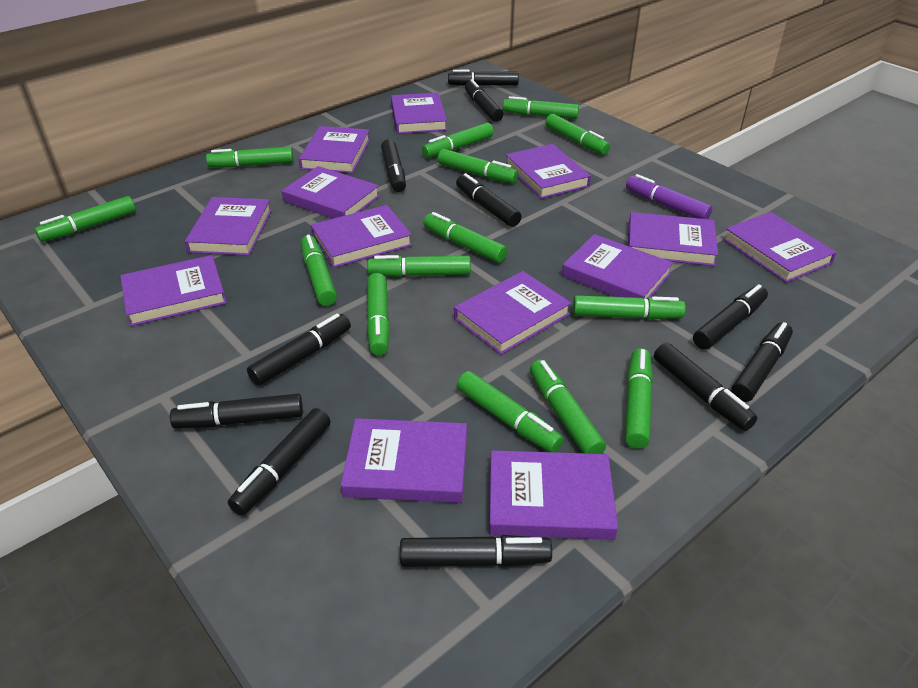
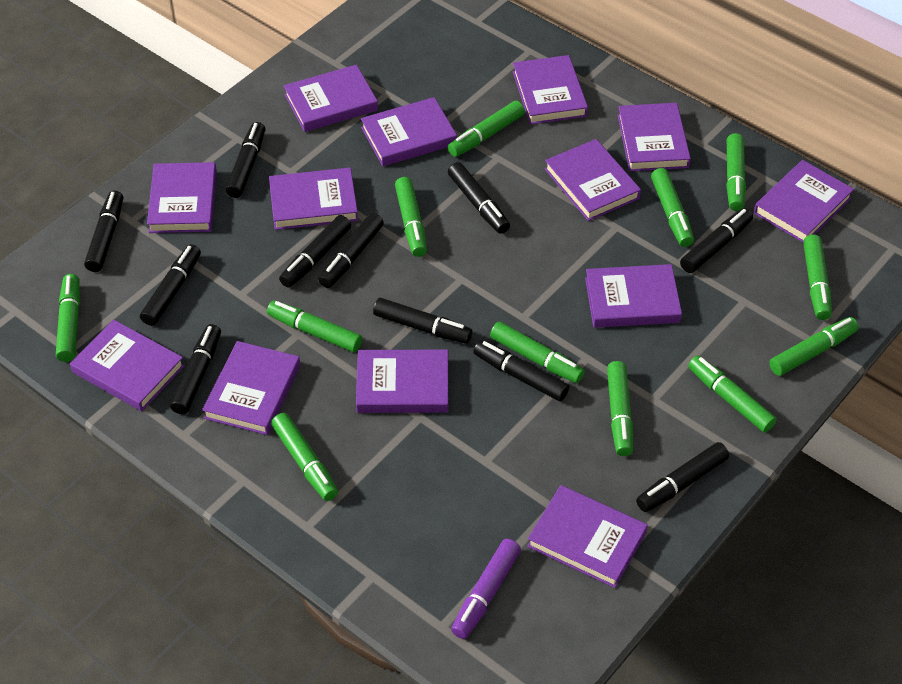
green marker: 14 -> 12

